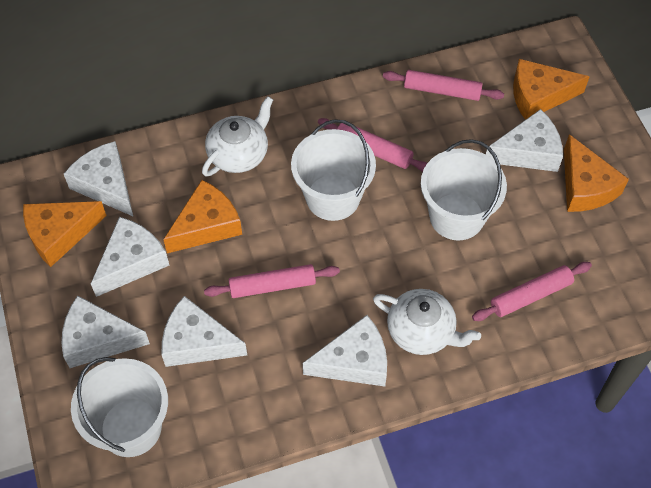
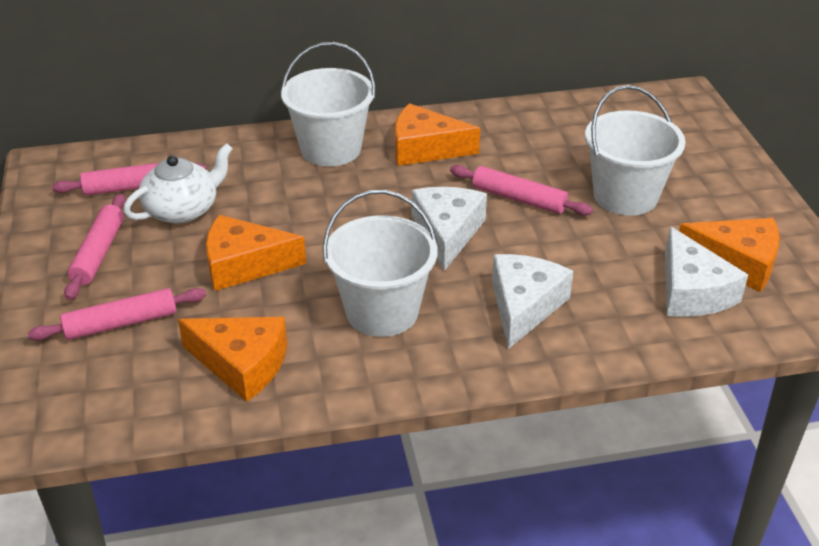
white cheese: 6 -> 3
white teapot: 2 -> 1

